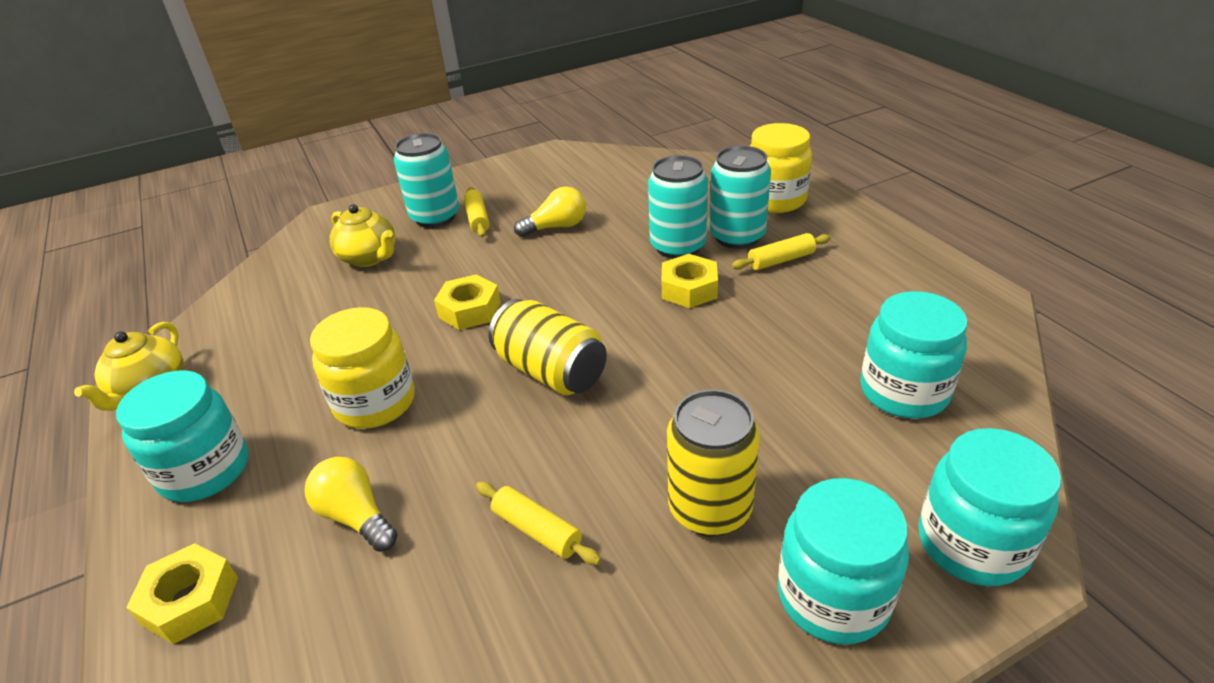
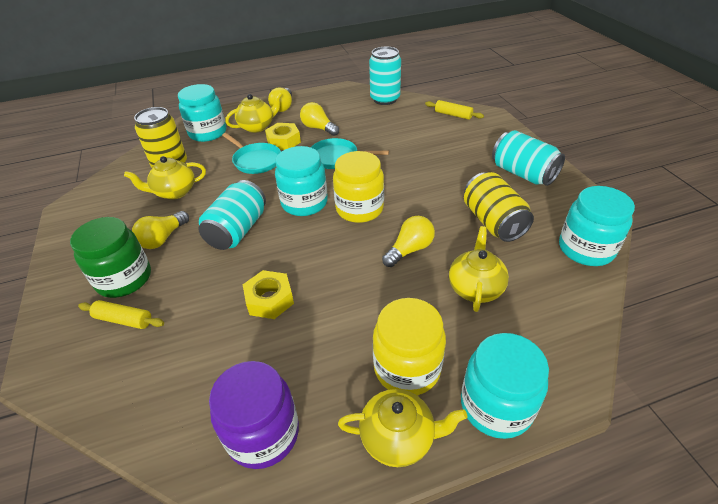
green jar: 0 -> 1
purple jar: 0 -> 1
turquoise pan: 0 -> 2
yellow light bulb: 2 -> 4
yellow nut: 3 -> 2
yellow rolling pin: 3 -> 2
yellow teapot: 2 -> 4

